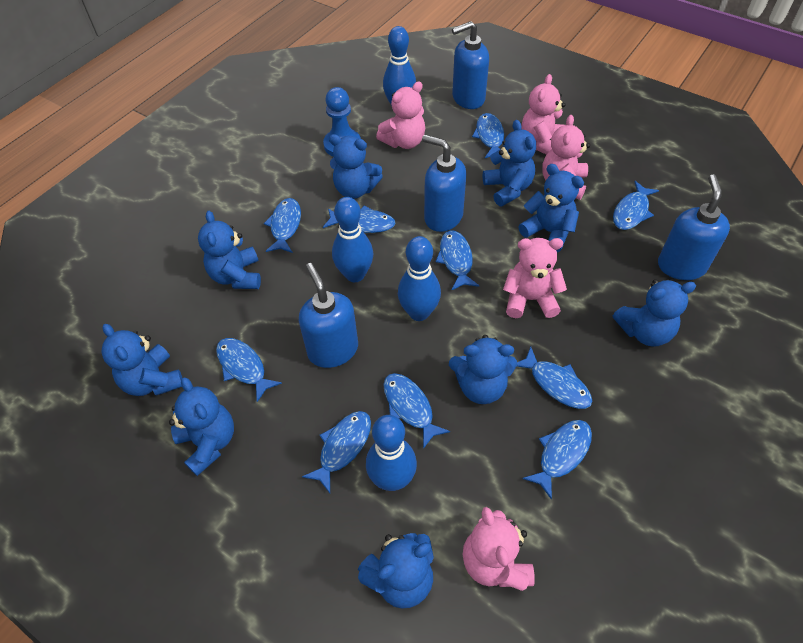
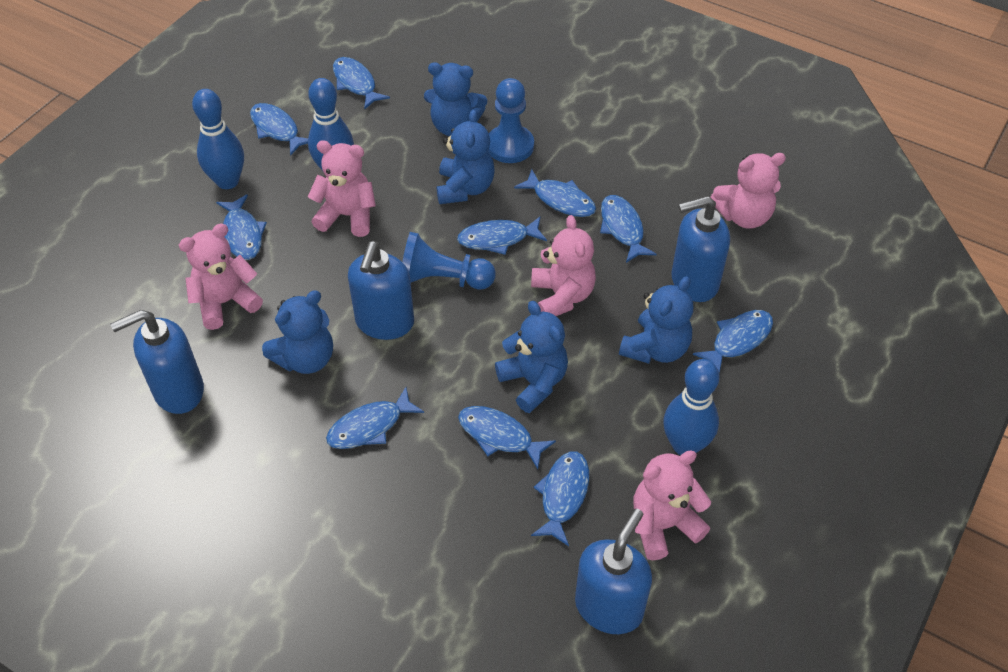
blue bowling pin: 4 -> 3
blue pawn: 1 -> 2
blue teddy bear: 9 -> 5

